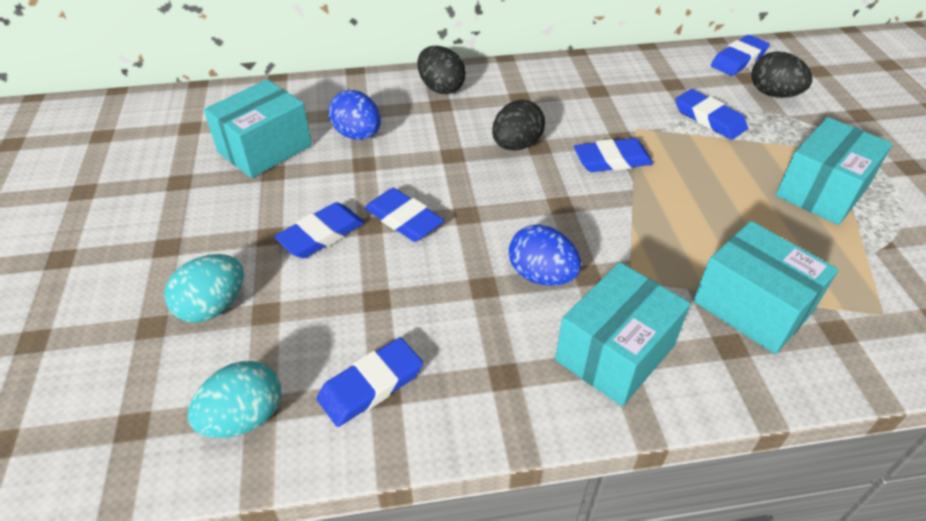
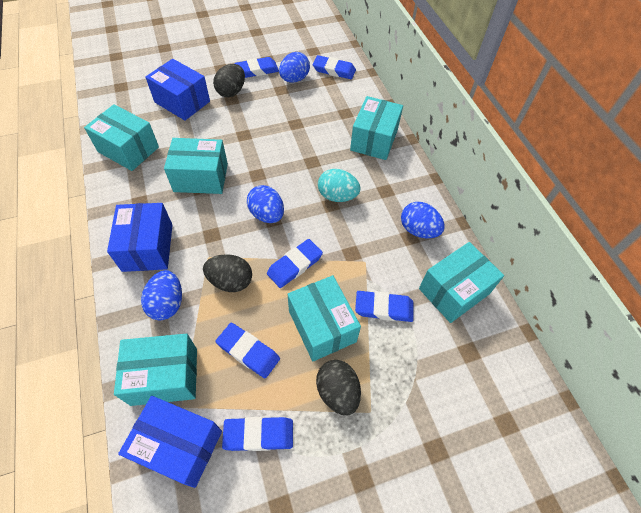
blue box: 0 -> 3
blue egg: 2 -> 4
turquoise box: 4 -> 6
turquoise egg: 2 -> 1

